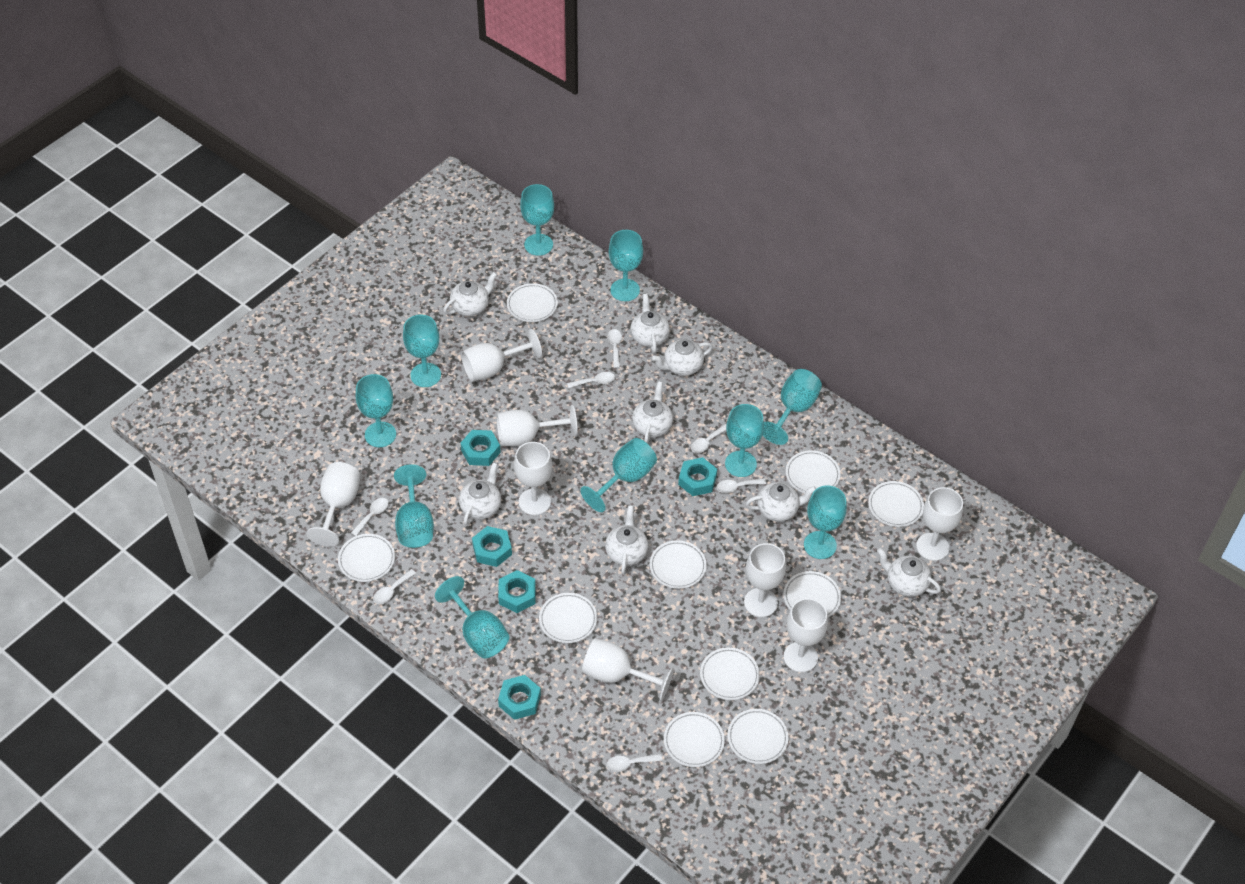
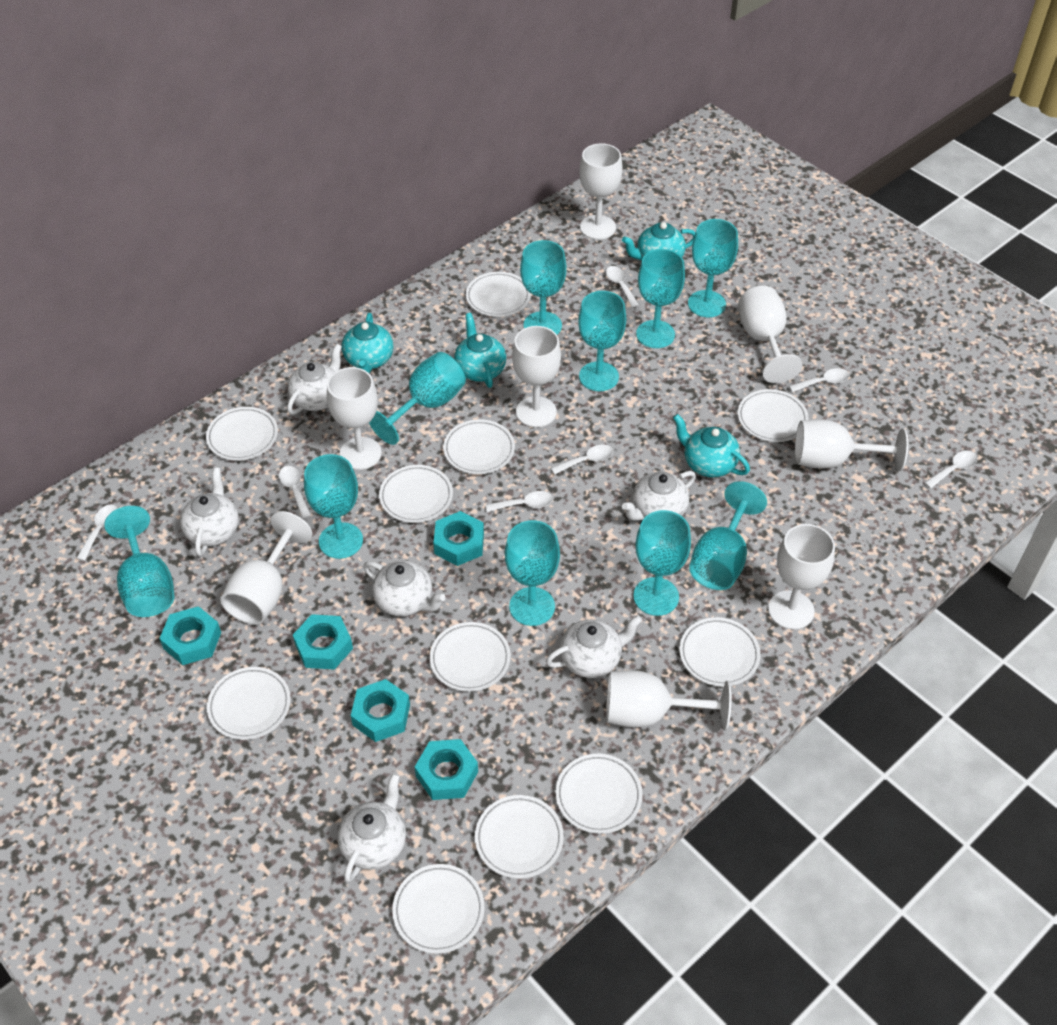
turquoise teapot: 0 -> 4
white plate: 10 -> 11
white teapot: 8 -> 6

